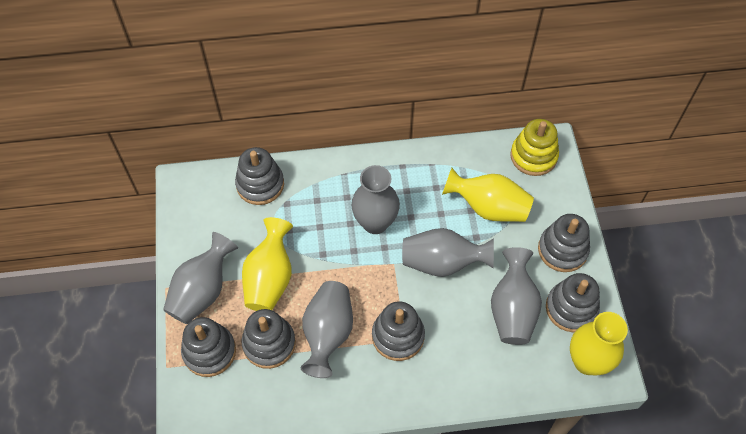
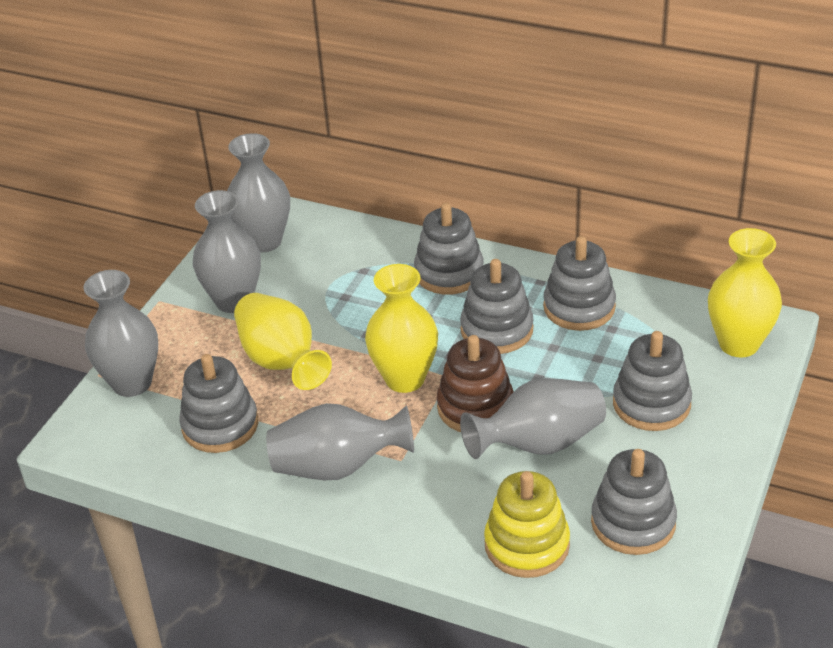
brown stacking toy: 0 -> 1

